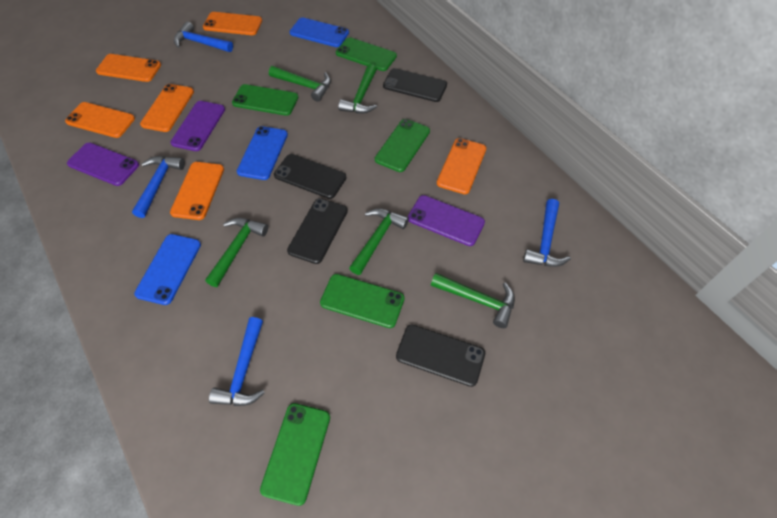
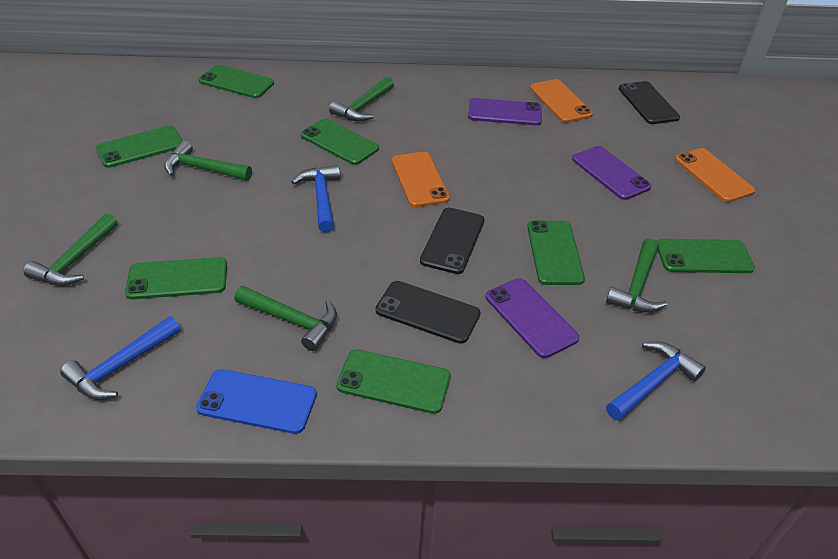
black phone: 4 -> 3
blue hammer: 4 -> 3
blue phone: 3 -> 1
green phone: 5 -> 7
orange phone: 6 -> 3

